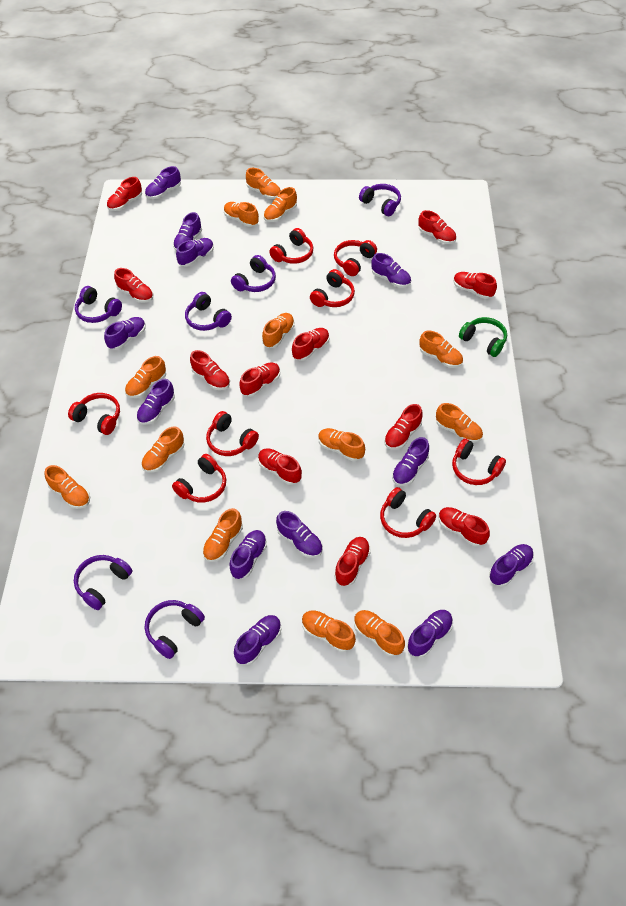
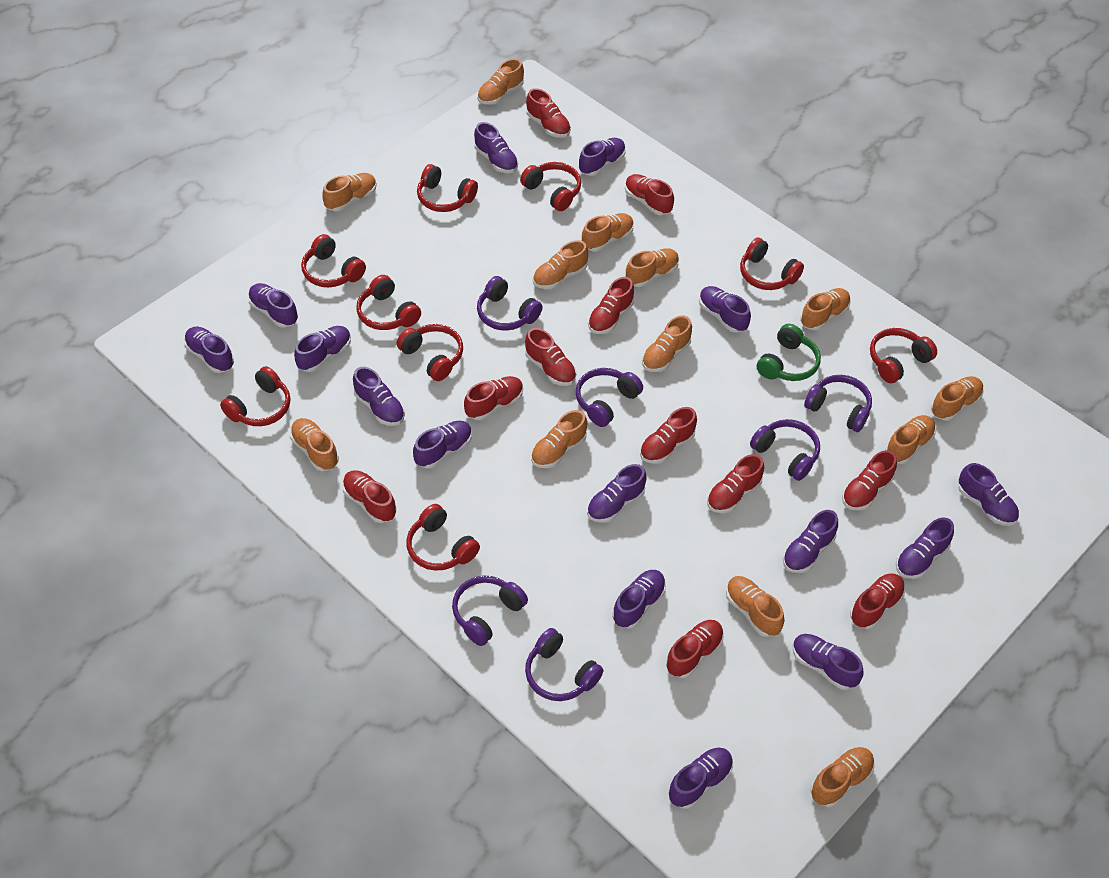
purple shoe: 12 -> 15
red headphones: 8 -> 9

